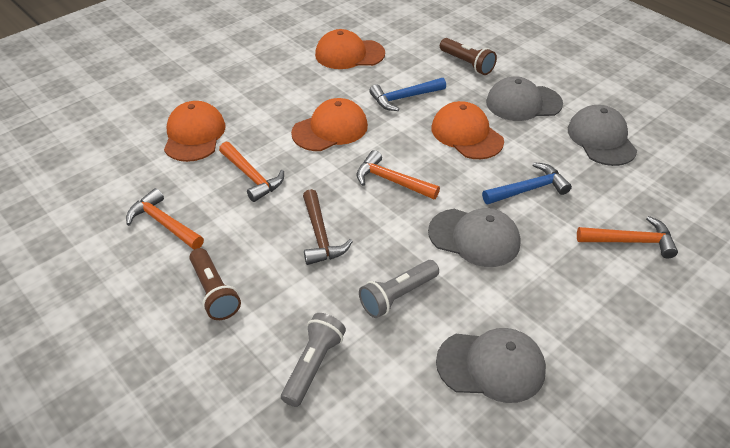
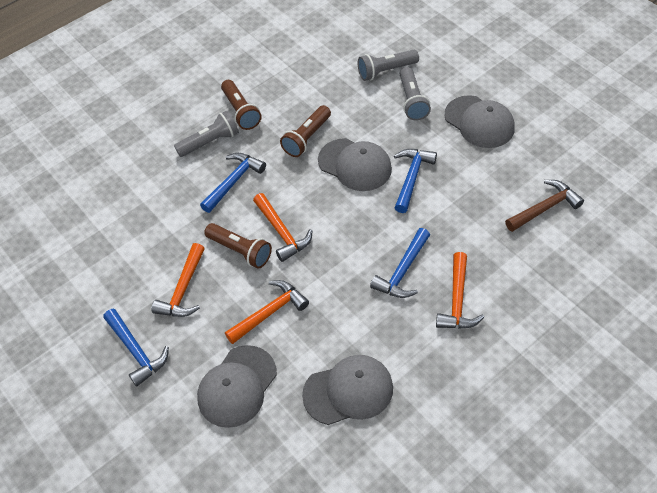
blue hammer: 2 -> 4
brown flashlight: 2 -> 3
grey flashlight: 2 -> 3
orange cap: 4 -> 0

